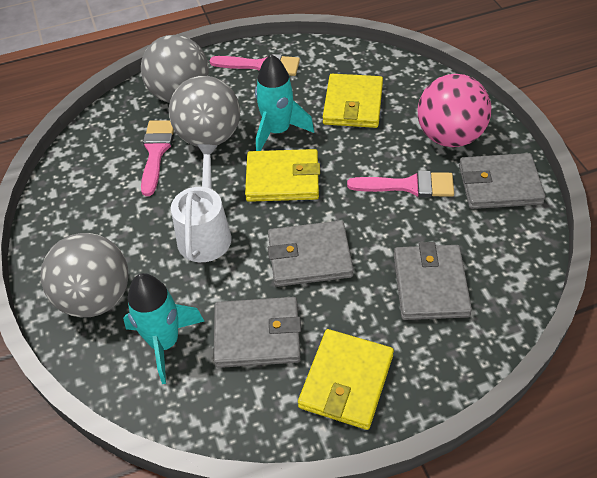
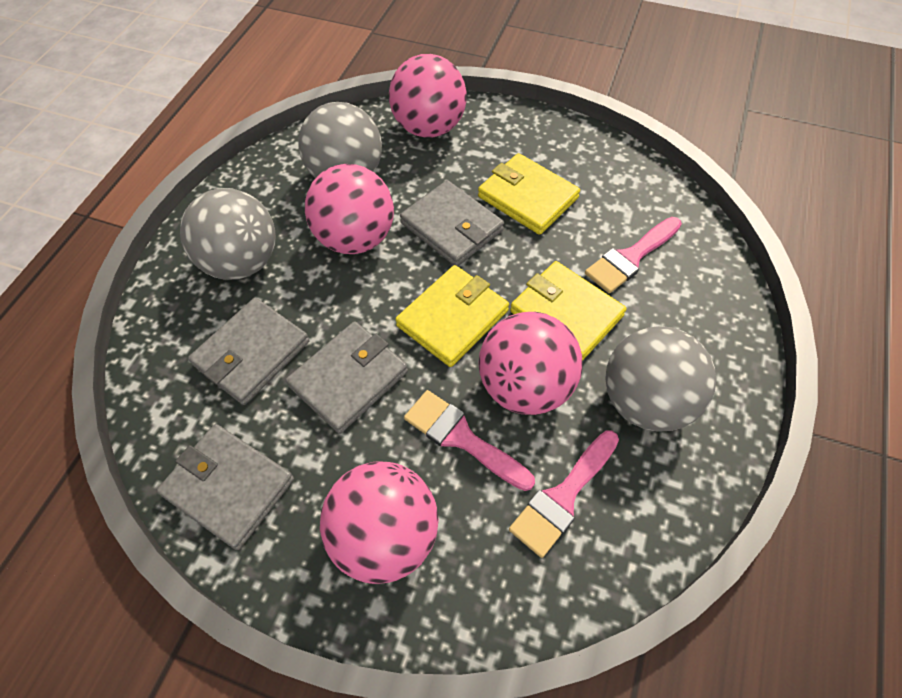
pink ball: 1 -> 4
turquoise rocket: 2 -> 0
white watering can: 1 -> 0

